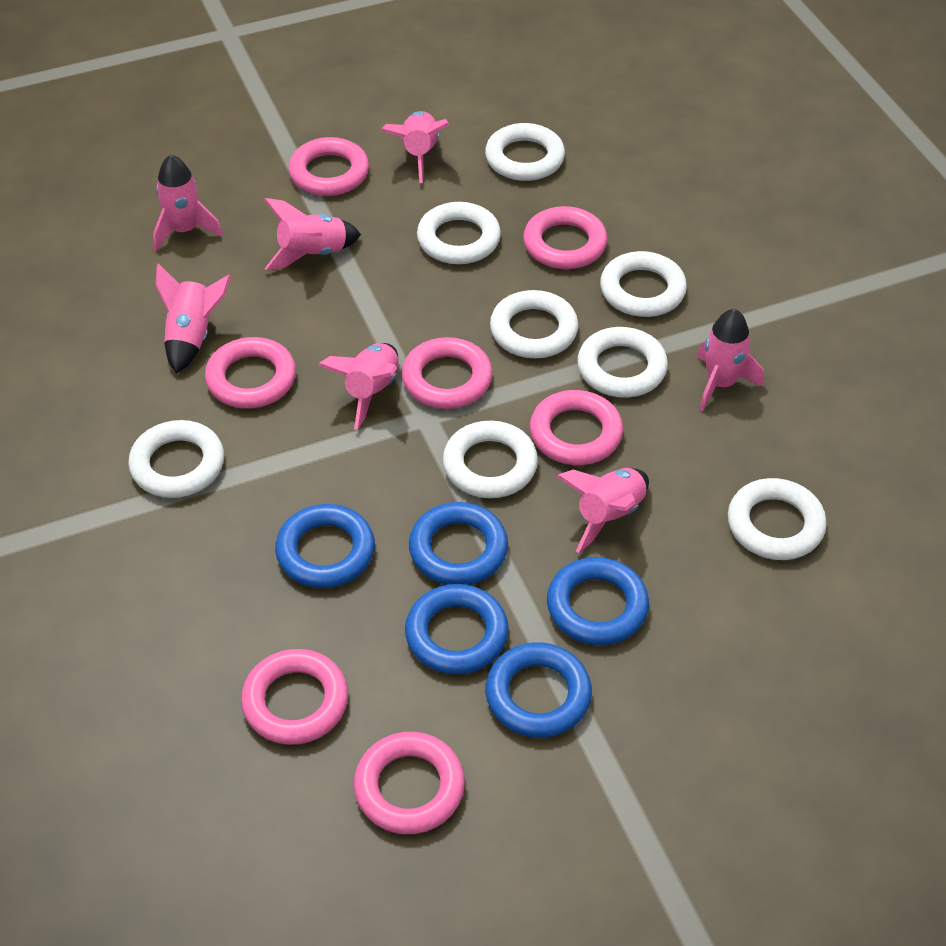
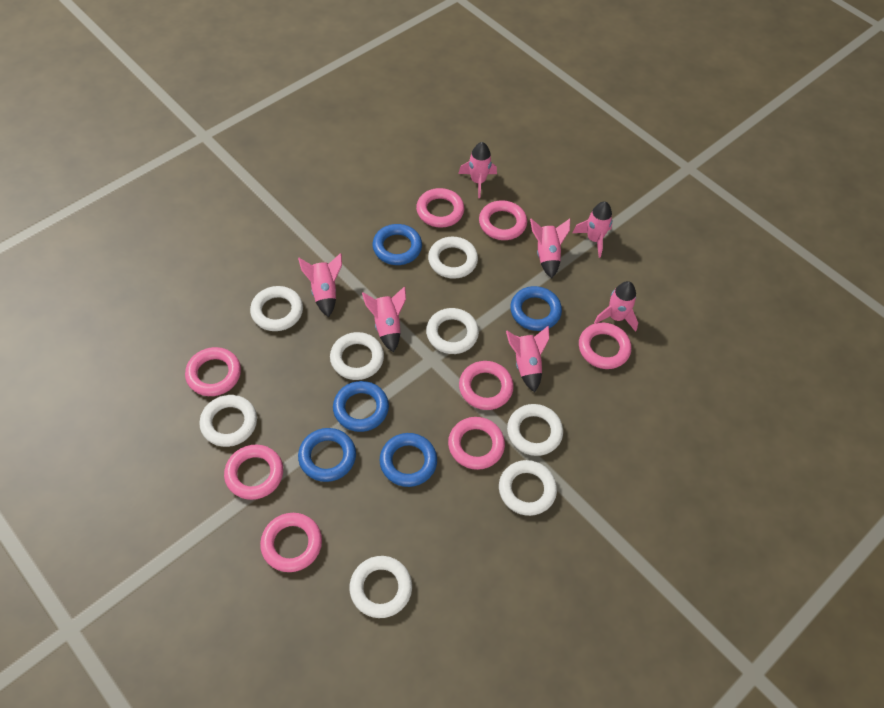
pink ring: 7 -> 8

